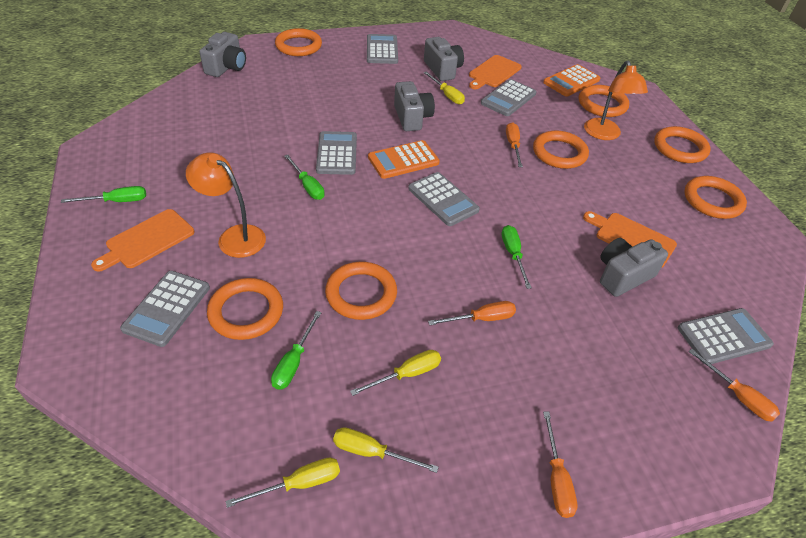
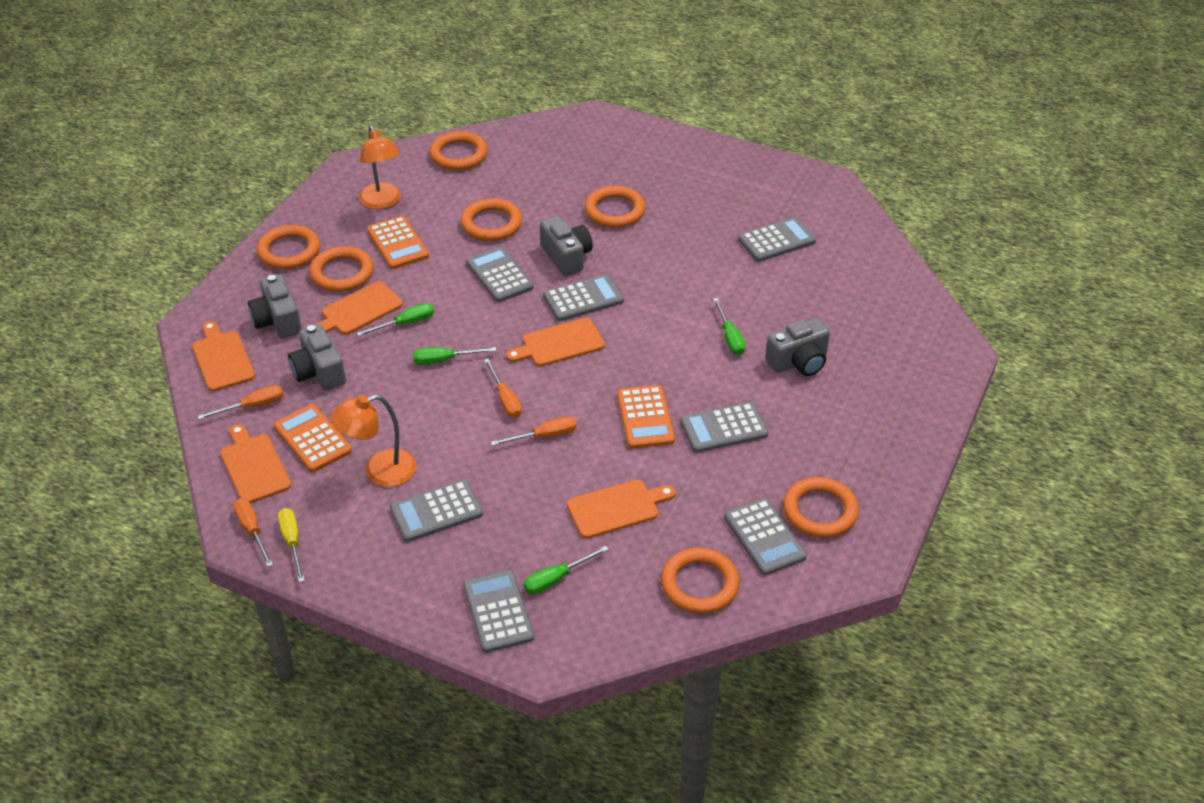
grey calculator: 6 -> 7
orange calculator: 2 -> 3
orange cutting board: 3 -> 5
yellow screwdriver: 4 -> 1

